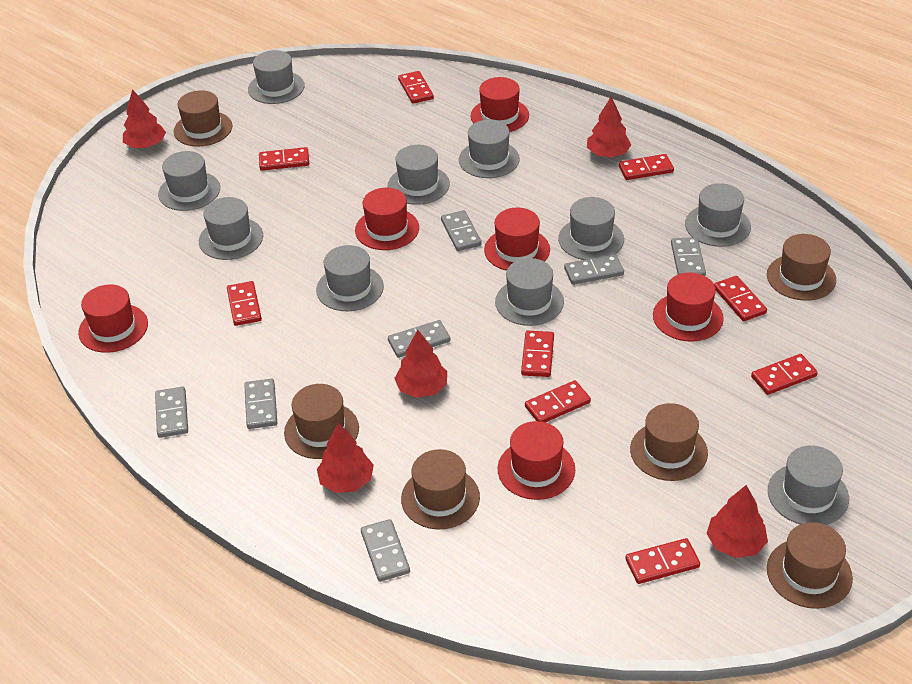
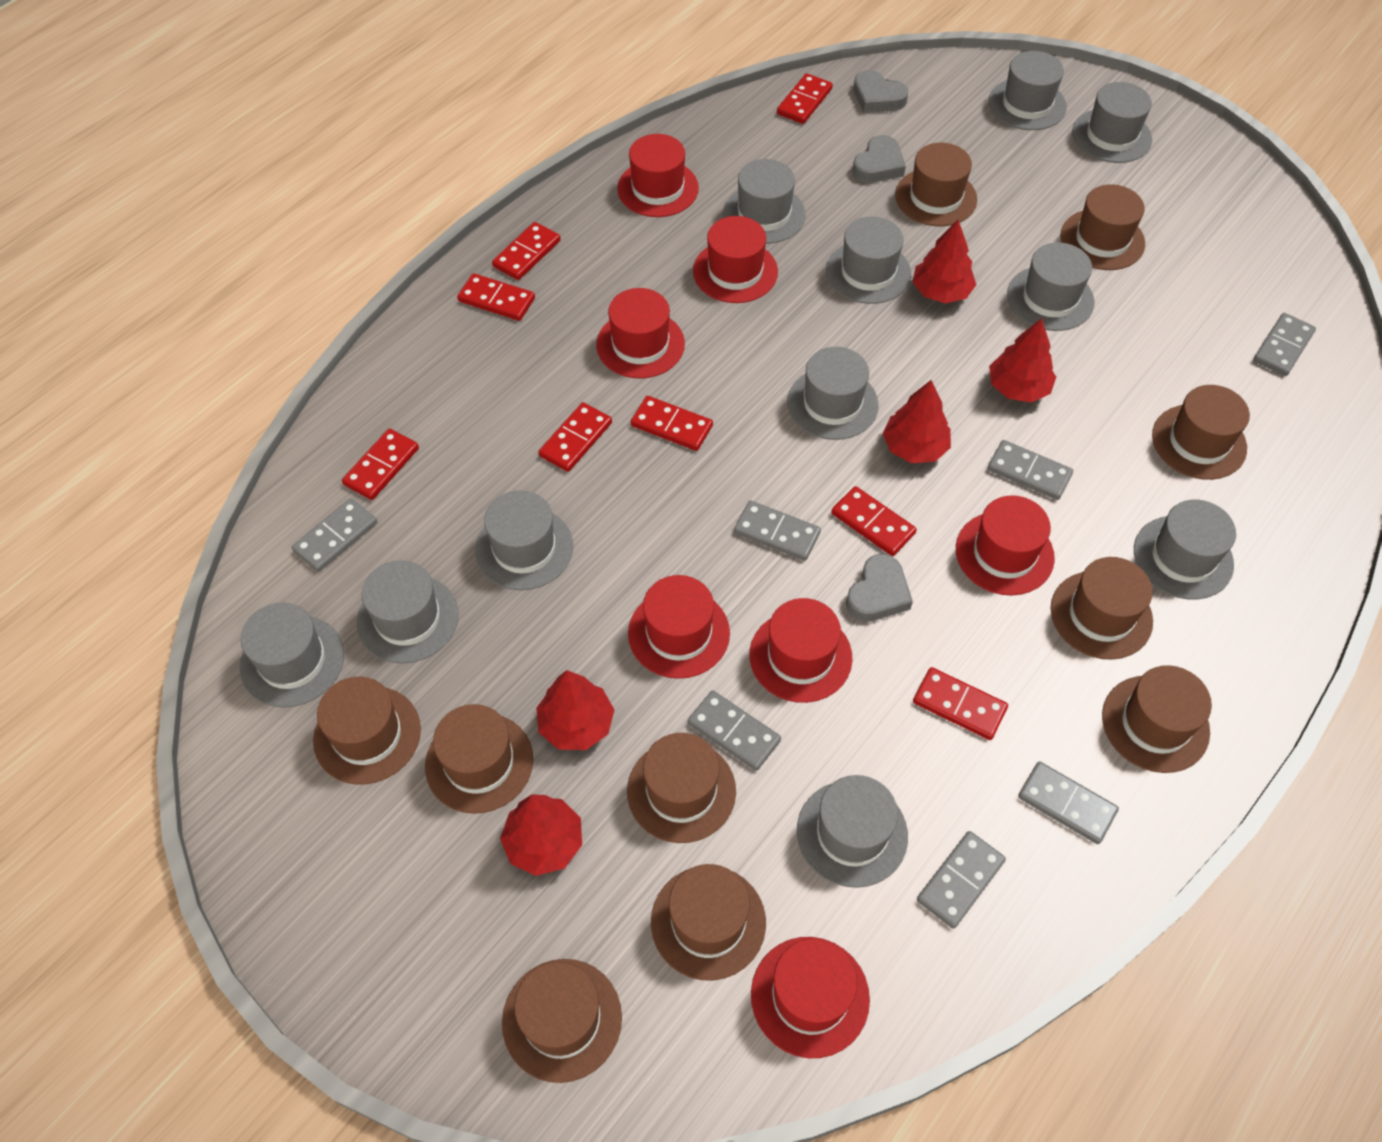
brown hat: 6 -> 10
grey hat: 10 -> 11
grey heart: 0 -> 3
red domino: 9 -> 8
red hat: 6 -> 7

